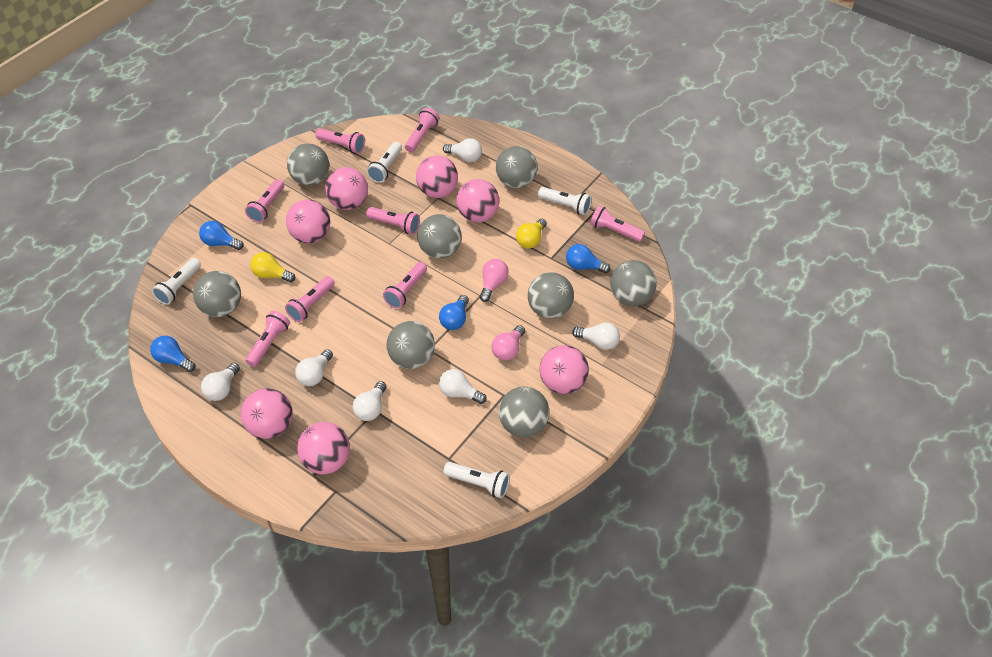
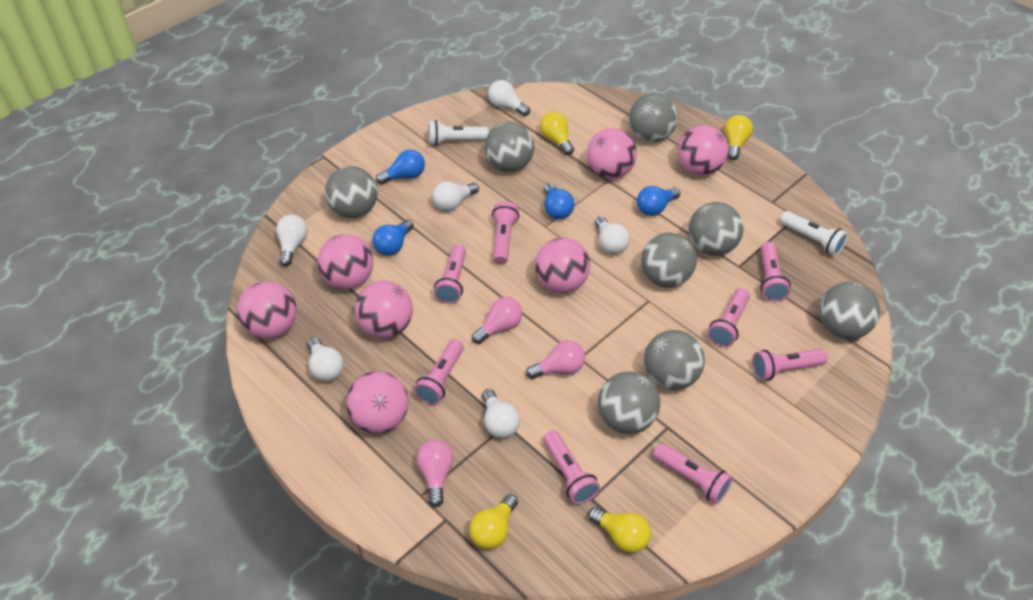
pink light bulb: 2 -> 3
white flashlight: 4 -> 2
yellow light bulb: 2 -> 4

